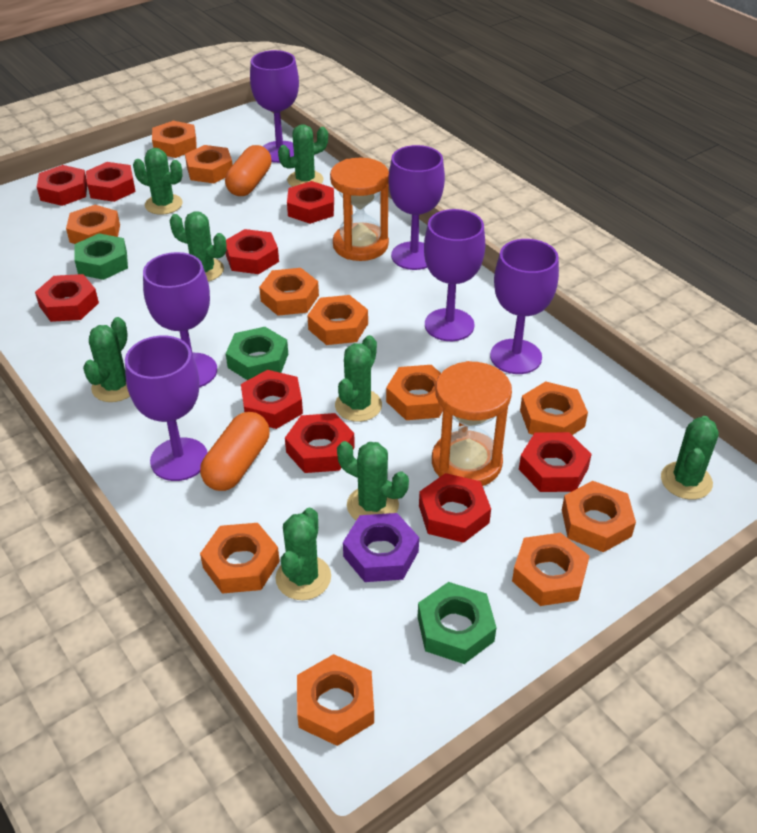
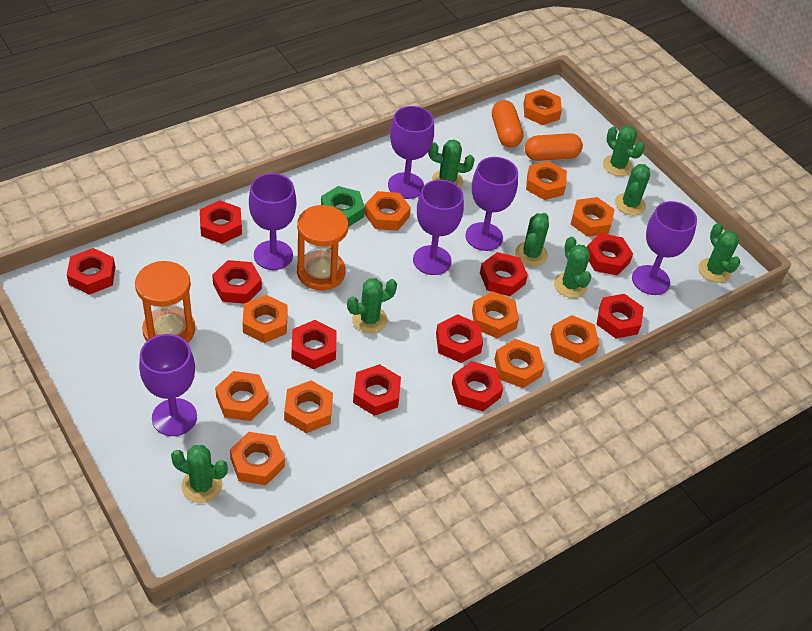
green nut: 3 -> 1
purple nut: 1 -> 0
red nut: 9 -> 10

